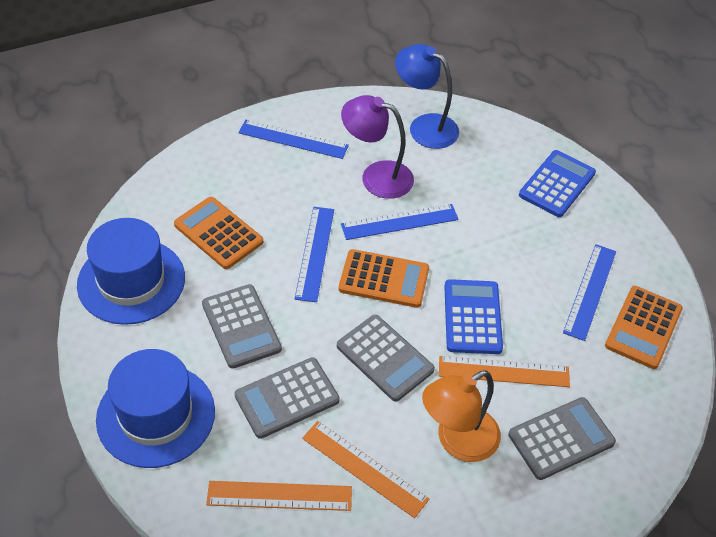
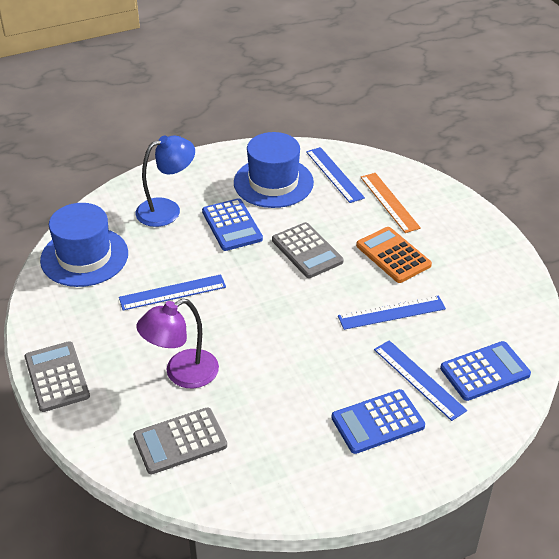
blue calculator: 2 -> 3
grey calculator: 4 -> 3
orange calculator: 3 -> 1
orange lamp: 1 -> 0
orange ruler: 3 -> 1

